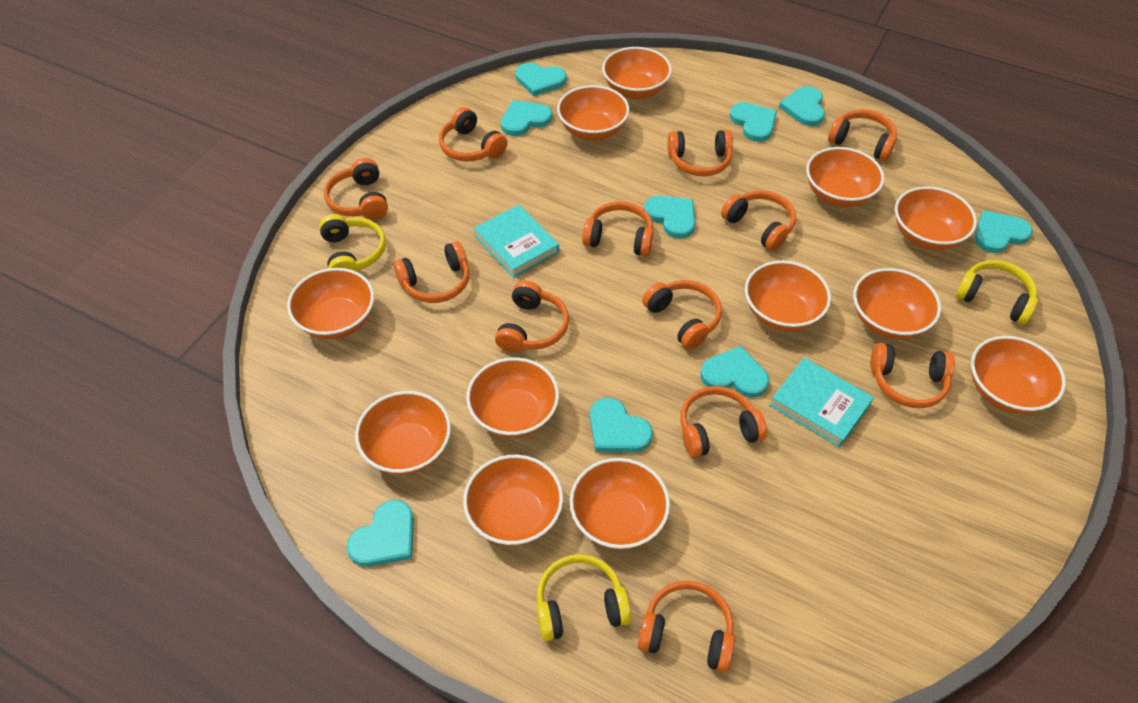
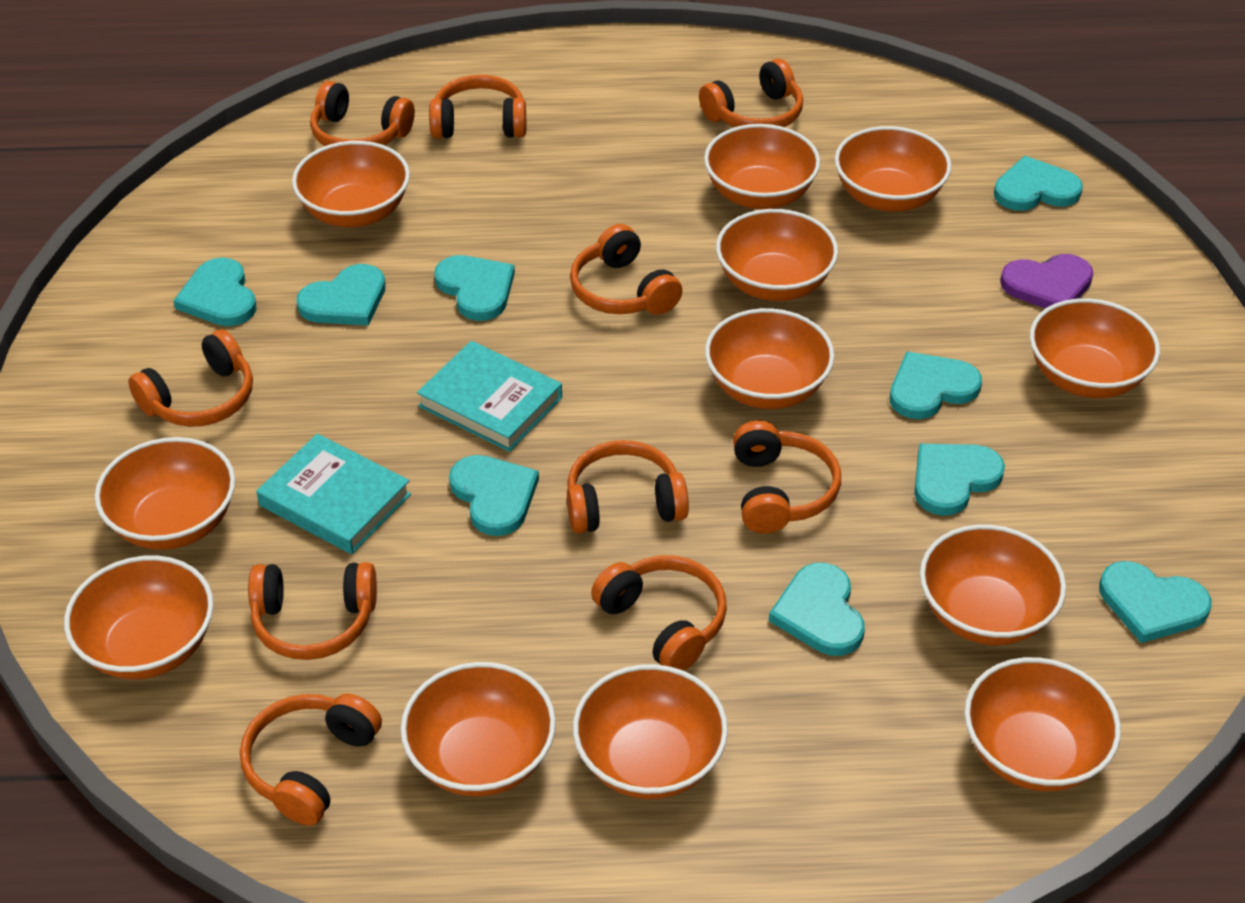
orange headphones: 12 -> 10
purple heart: 0 -> 1
yellow headphones: 3 -> 0

